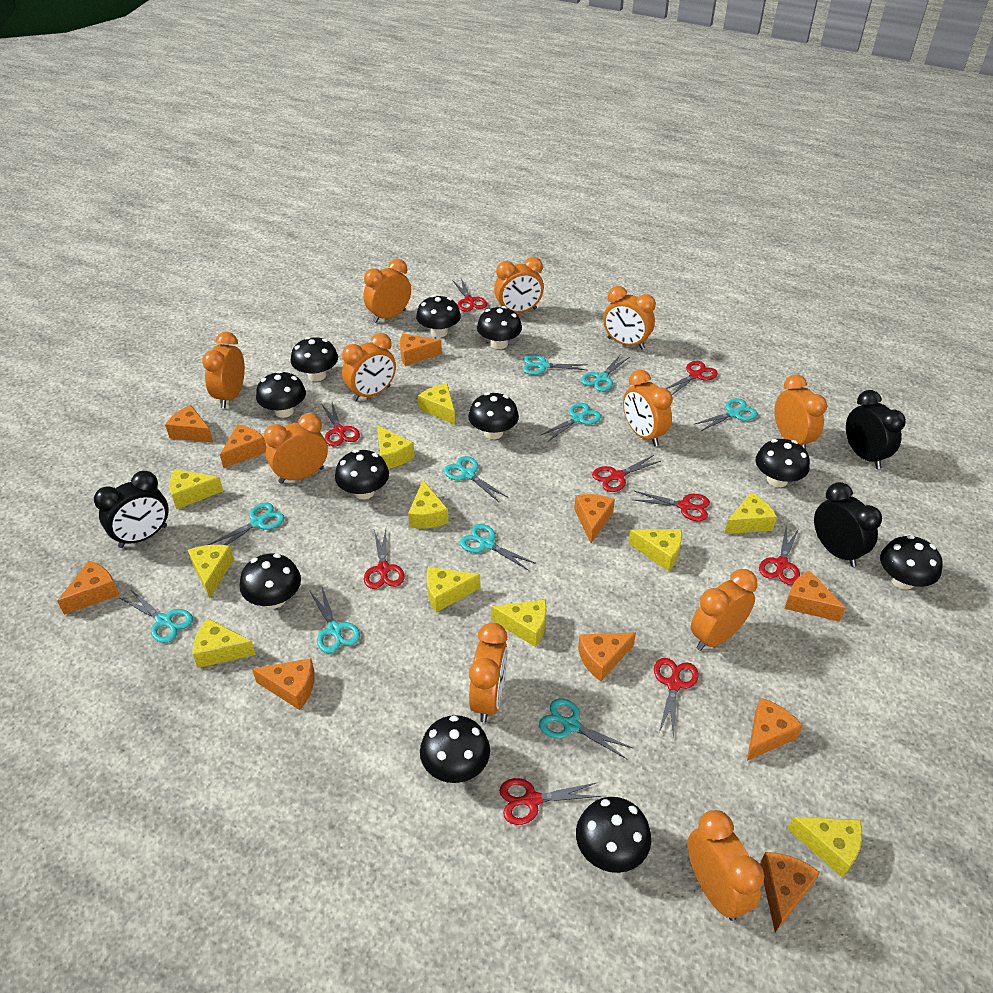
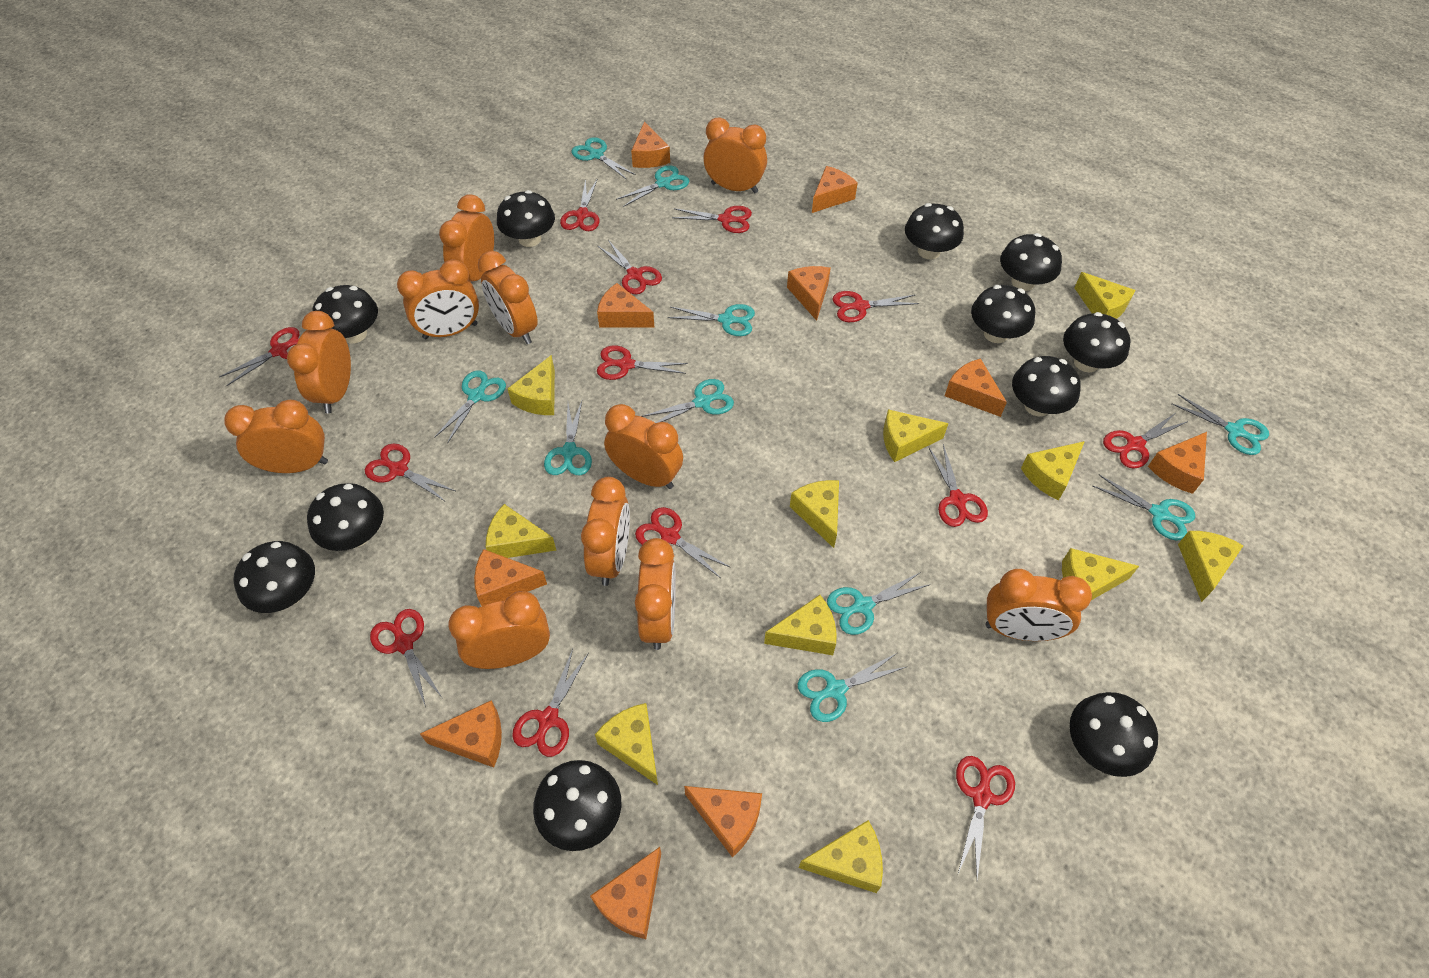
black clock: 3 -> 0
red scissors: 9 -> 13

